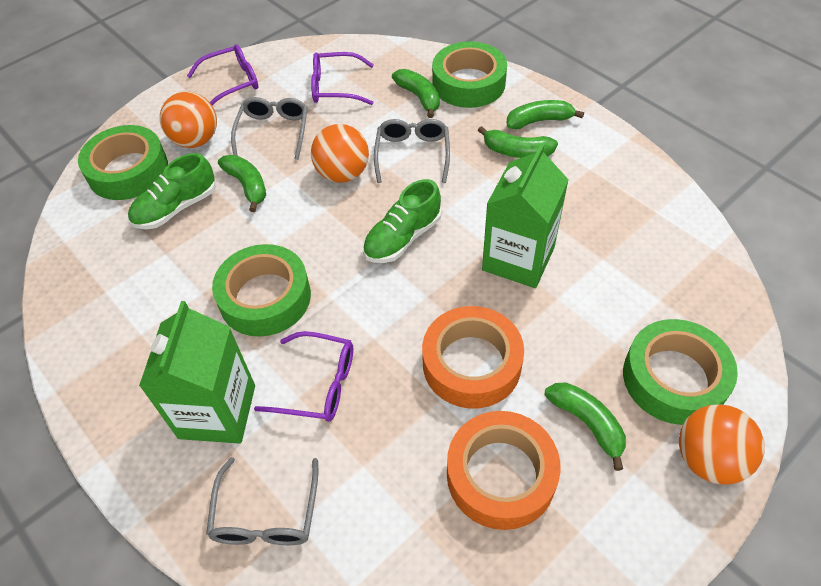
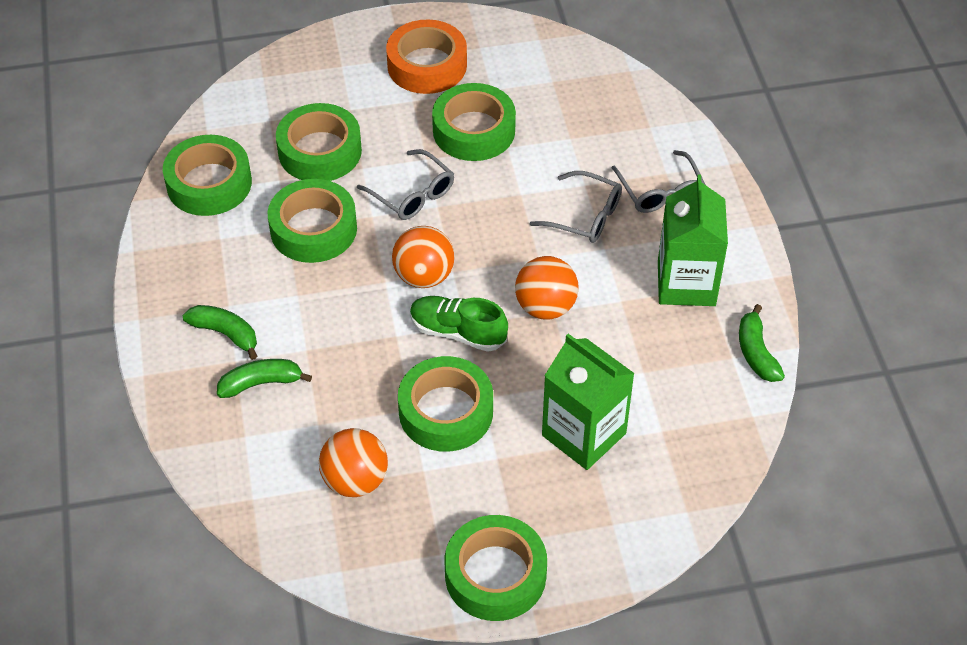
green banana: 5 -> 3
green shoe: 2 -> 1
green tape: 4 -> 6
orange tape: 2 -> 1
purple glasses: 3 -> 0

